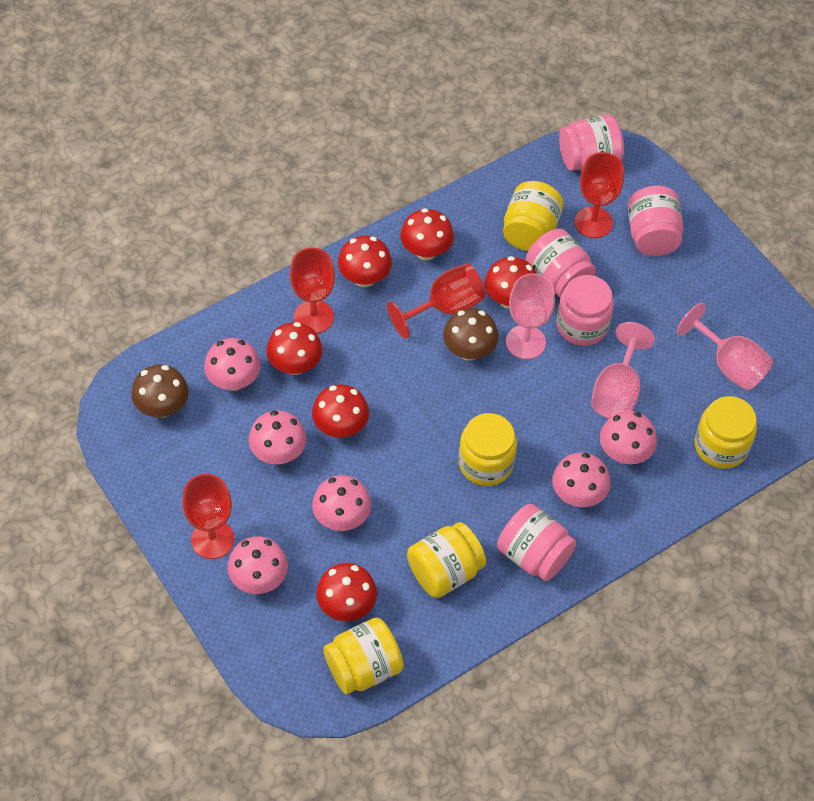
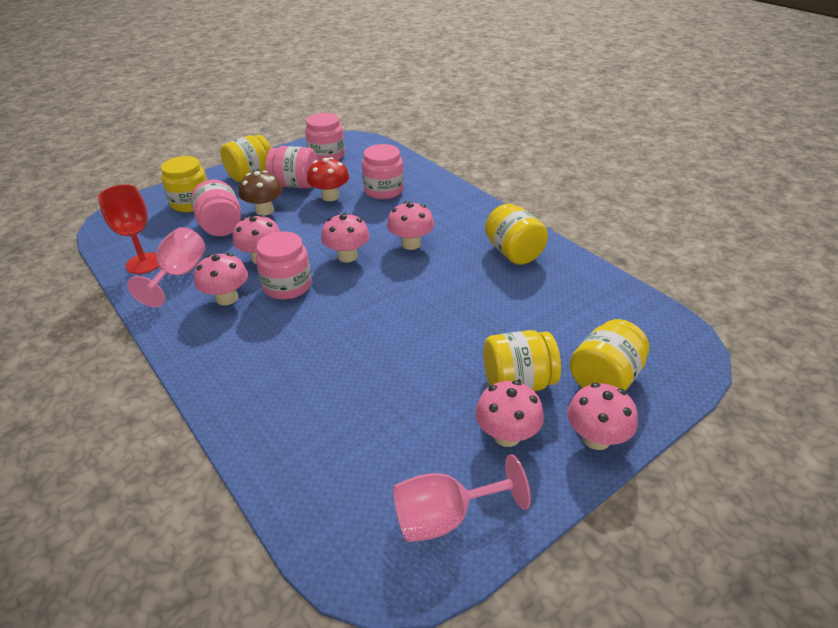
brown mushroom: 2 -> 1
pink goblet: 3 -> 2
red goblet: 4 -> 1
red mushroom: 6 -> 1

